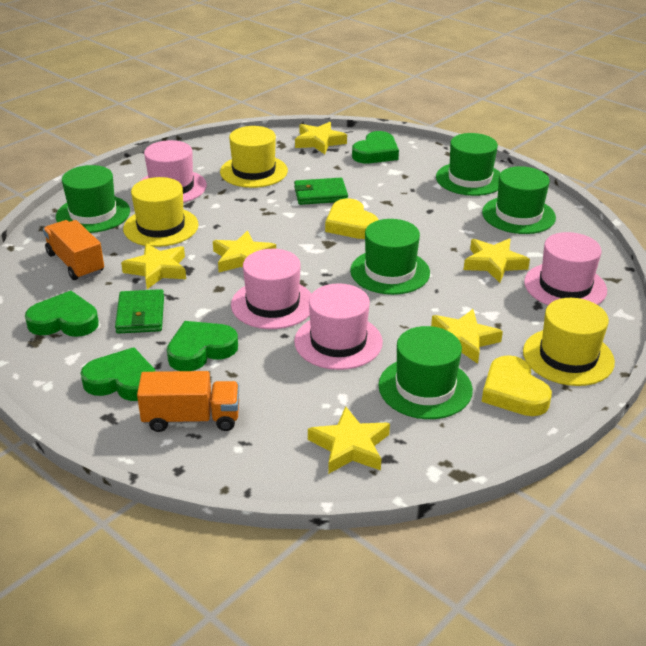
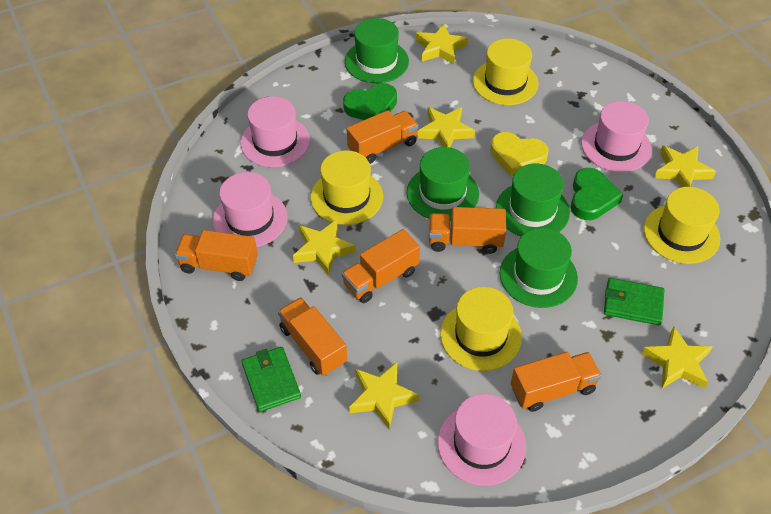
green hat: 5 -> 4
green heart: 4 -> 2
orange truck: 2 -> 6
yellow hat: 3 -> 4
yellow heart: 2 -> 1

